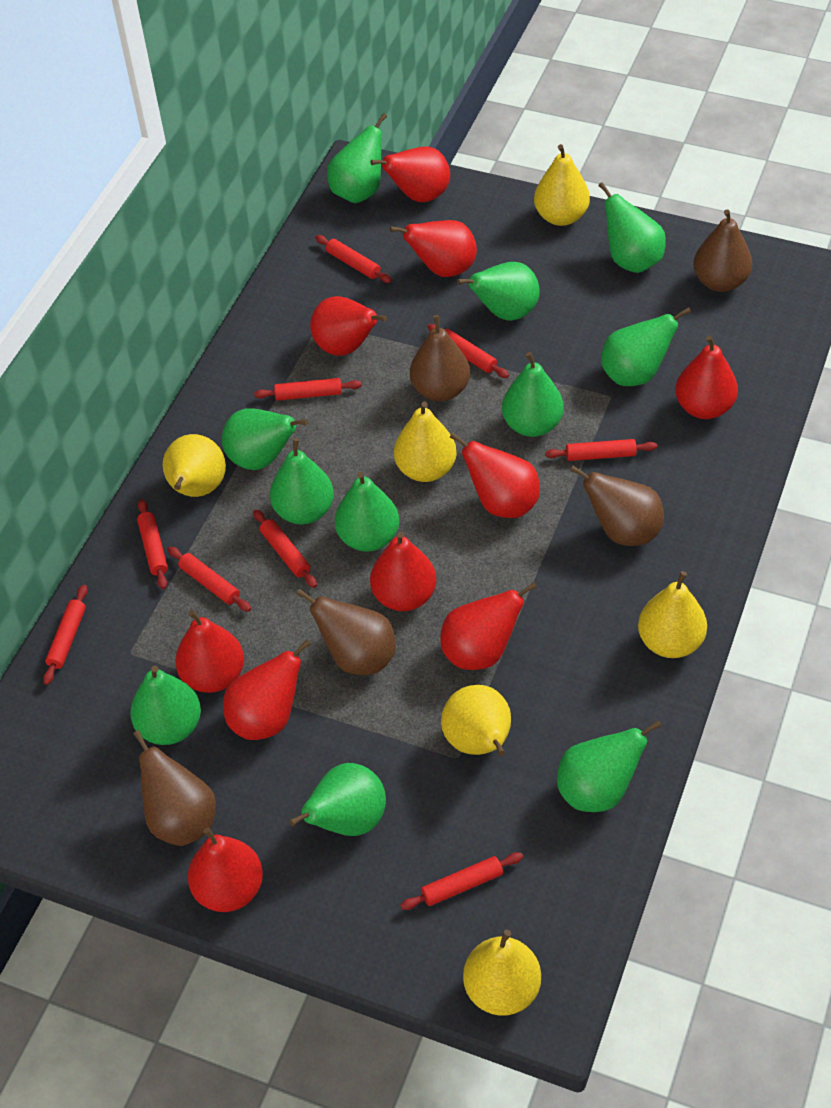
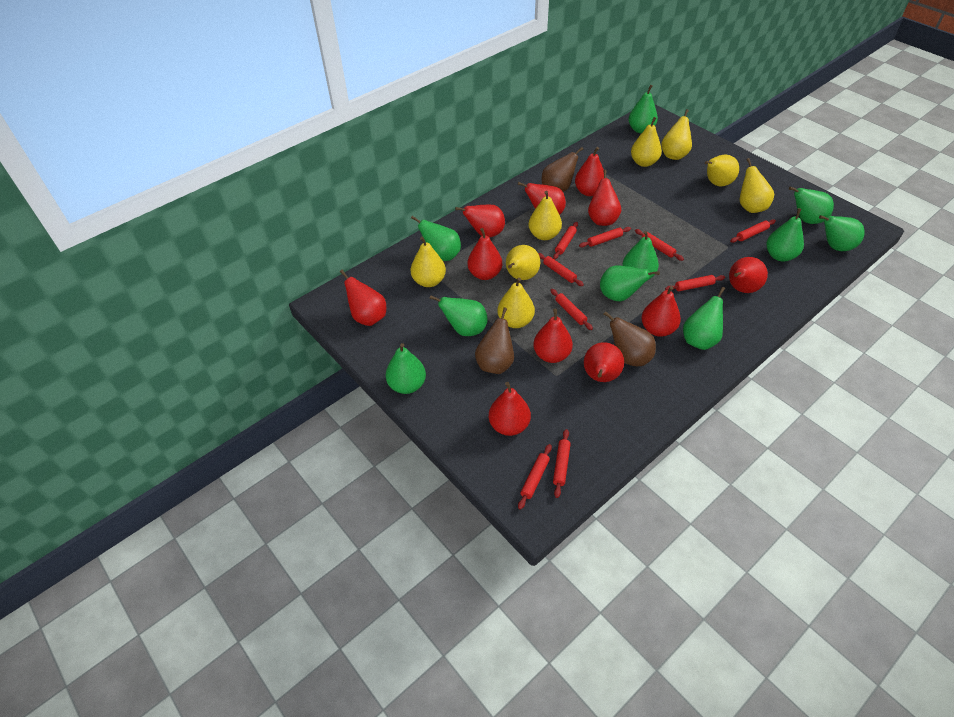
brown pear: 5 -> 3
green pear: 11 -> 10
red pear: 10 -> 11
yellow pear: 6 -> 8

